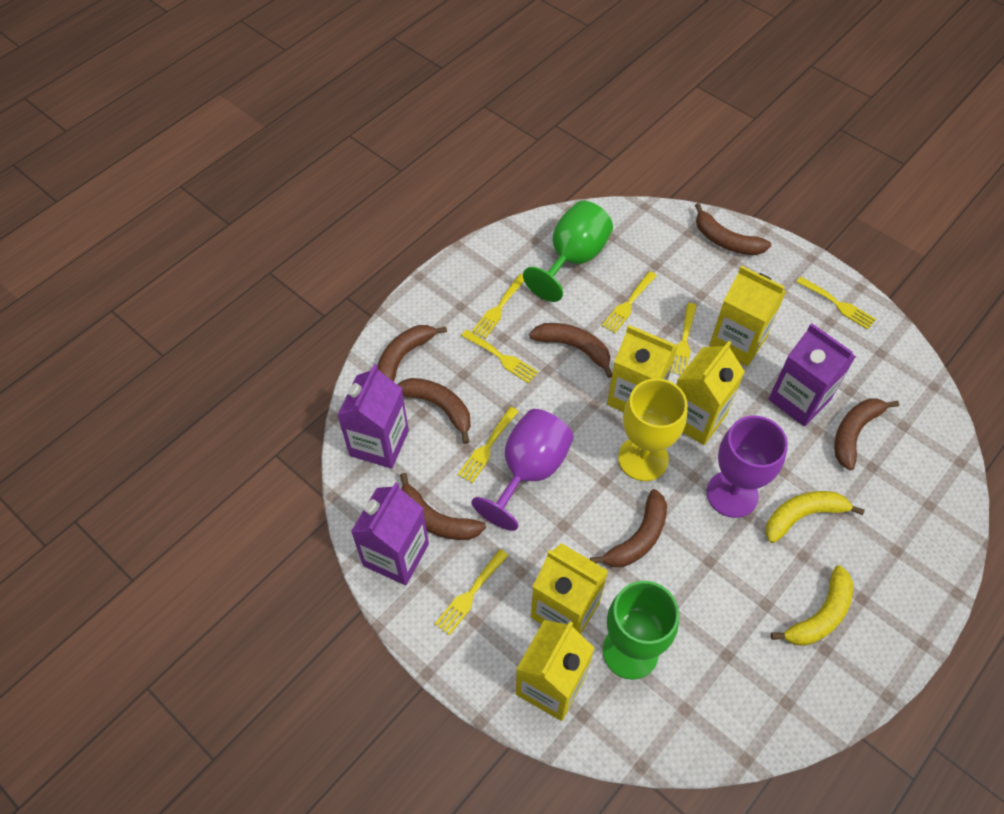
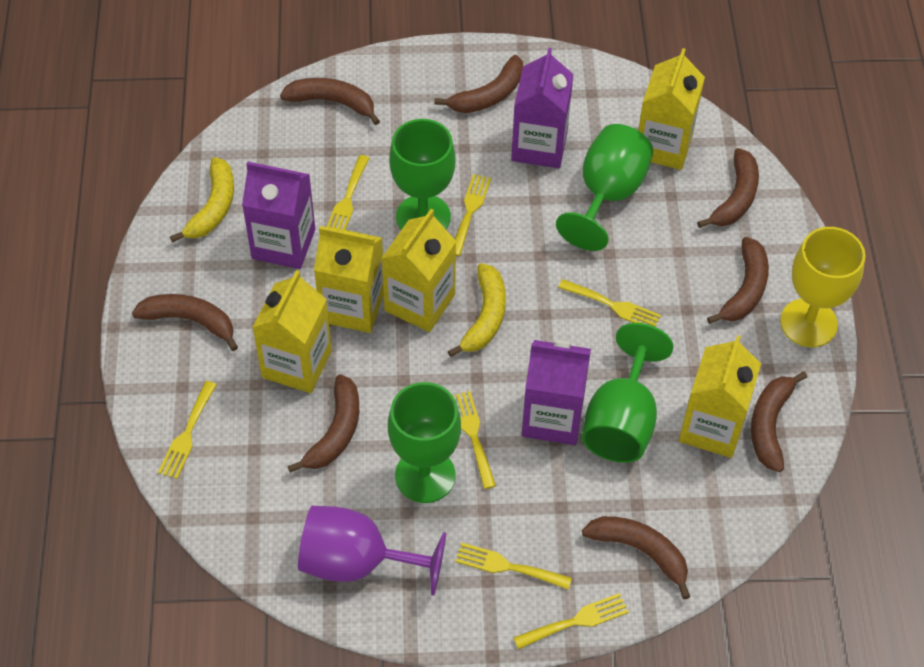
brown banana: 7 -> 8
green goblet: 2 -> 4
purple goblet: 2 -> 1

